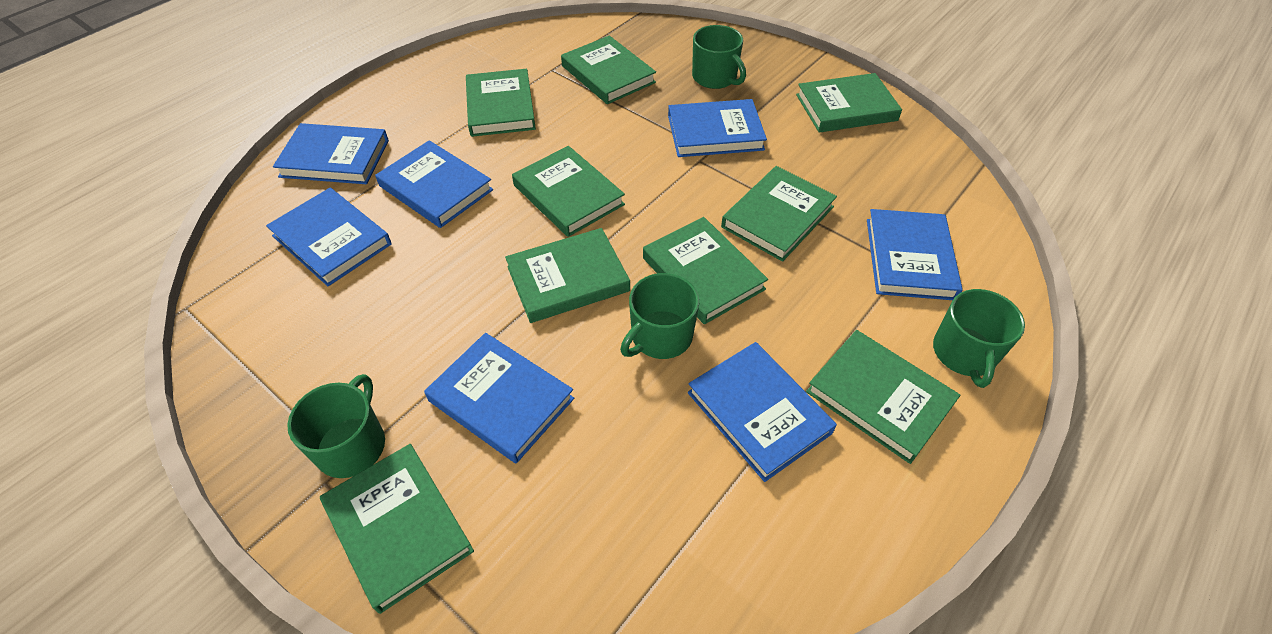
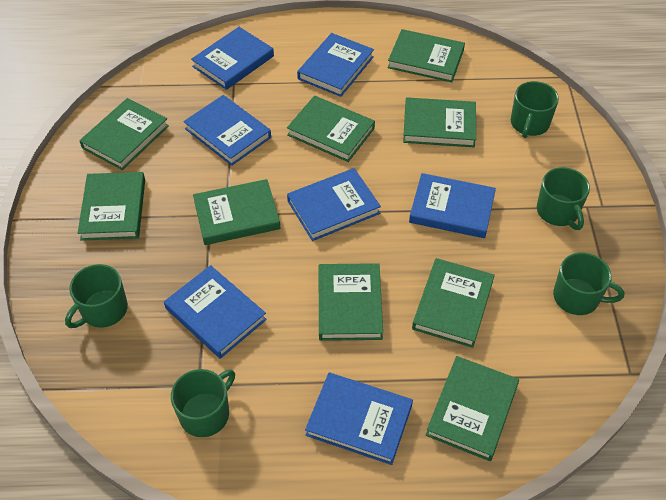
green mug: 4 -> 5

